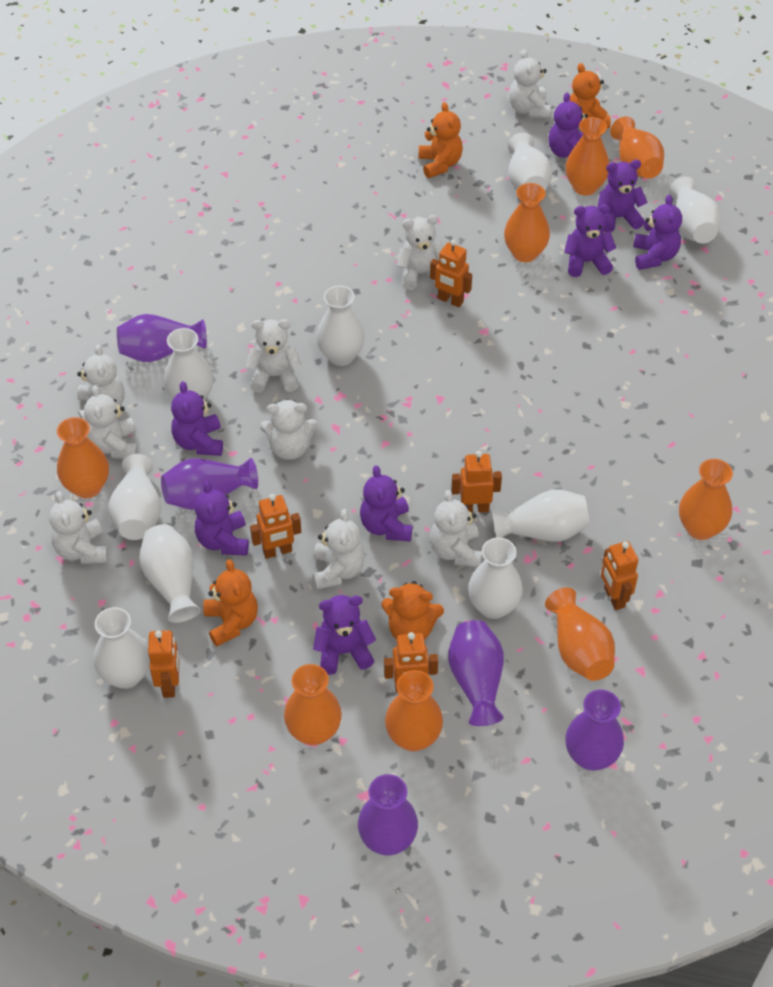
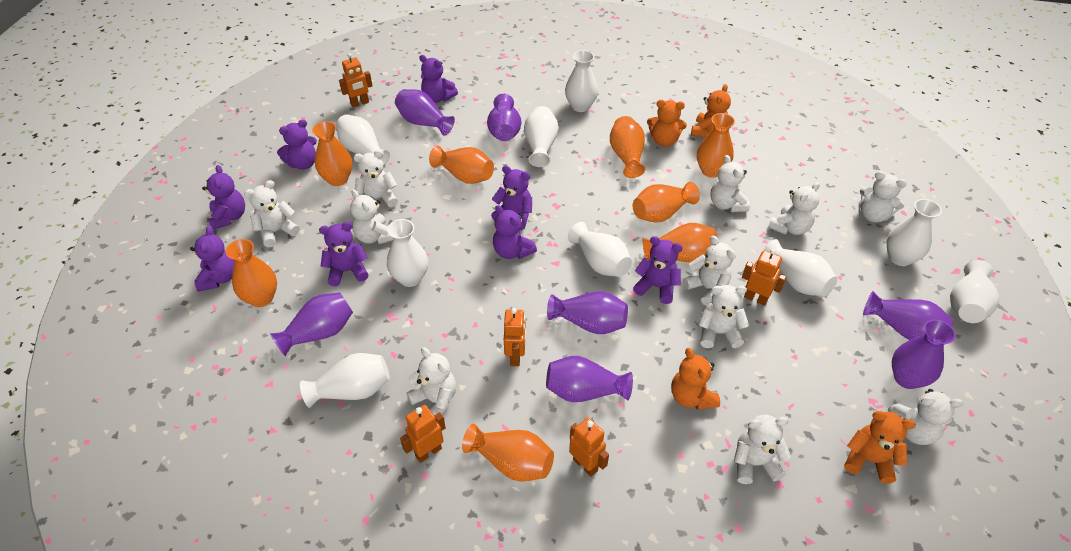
orange robot: 6 -> 5
purple vase: 5 -> 7
white teddy bear: 9 -> 11

